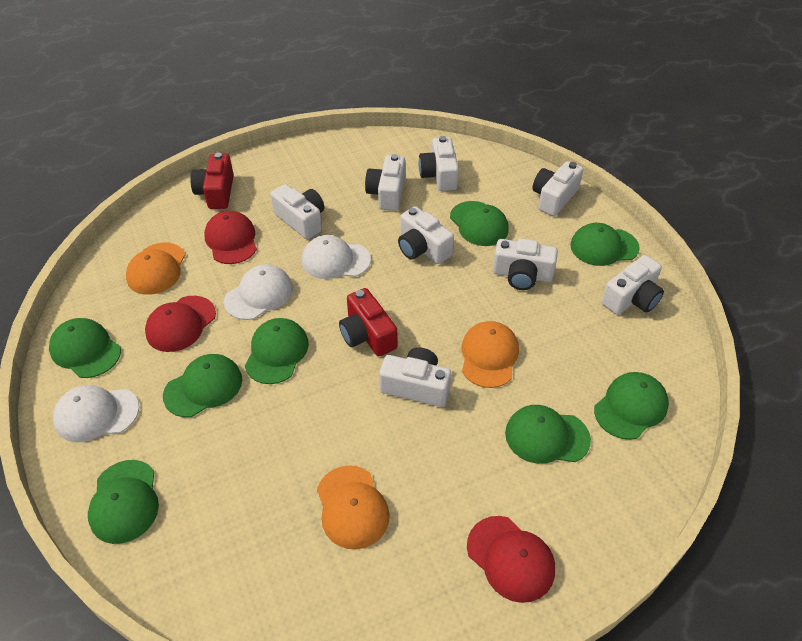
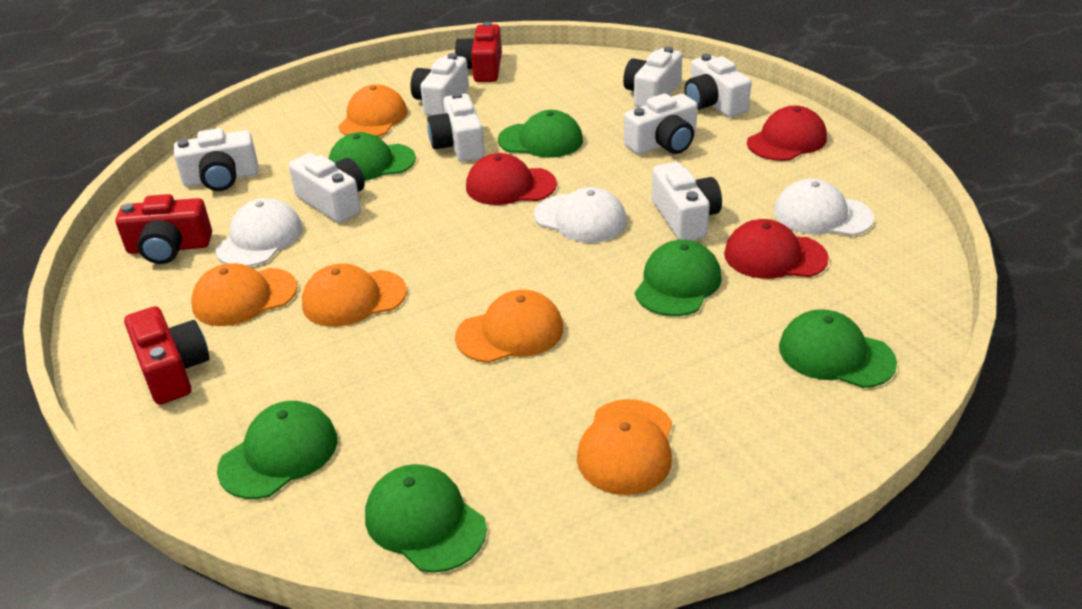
green cap: 8 -> 6
orange cap: 3 -> 5
red camera: 2 -> 3

